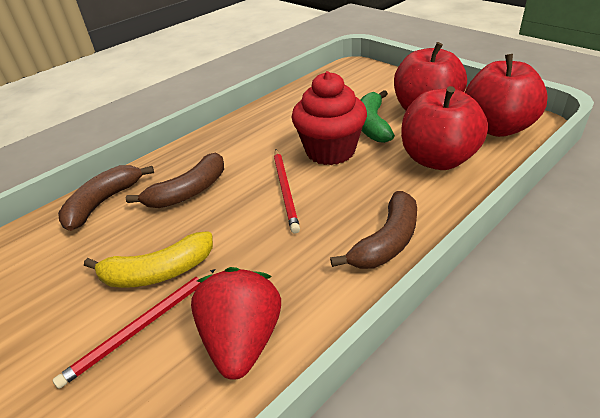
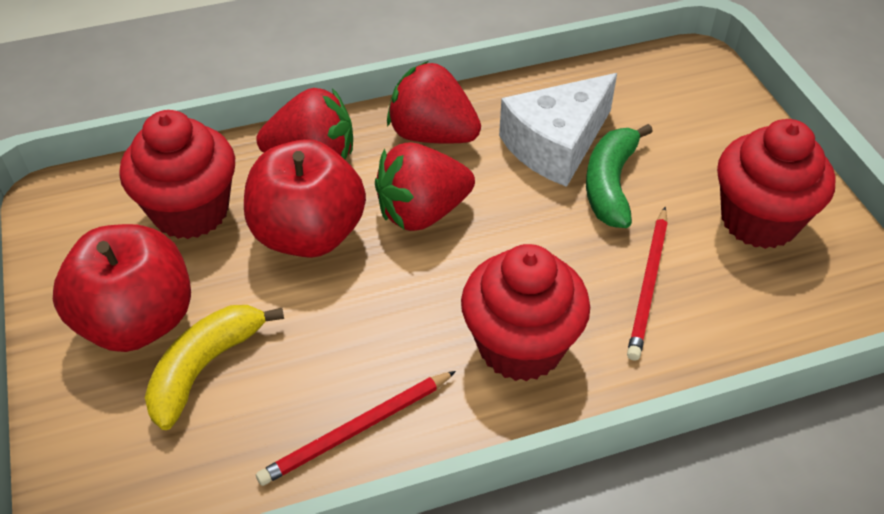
brown banana: 3 -> 0
red apple: 3 -> 2
red cupcake: 1 -> 3
red strawberry: 1 -> 3
white cheese: 0 -> 1

